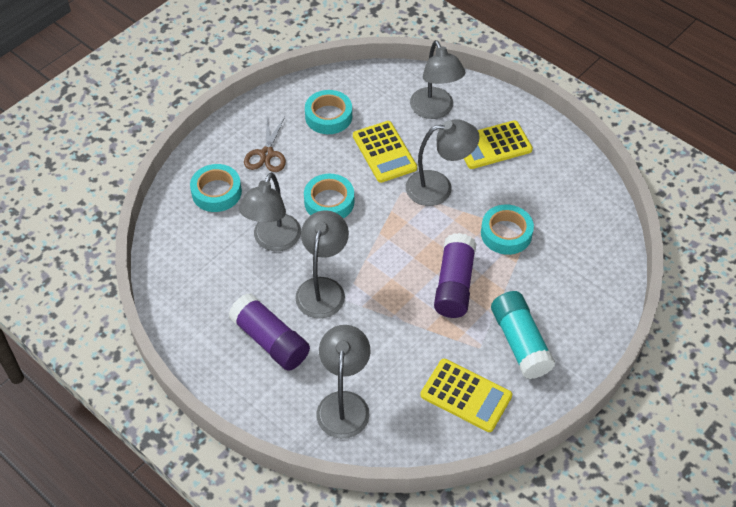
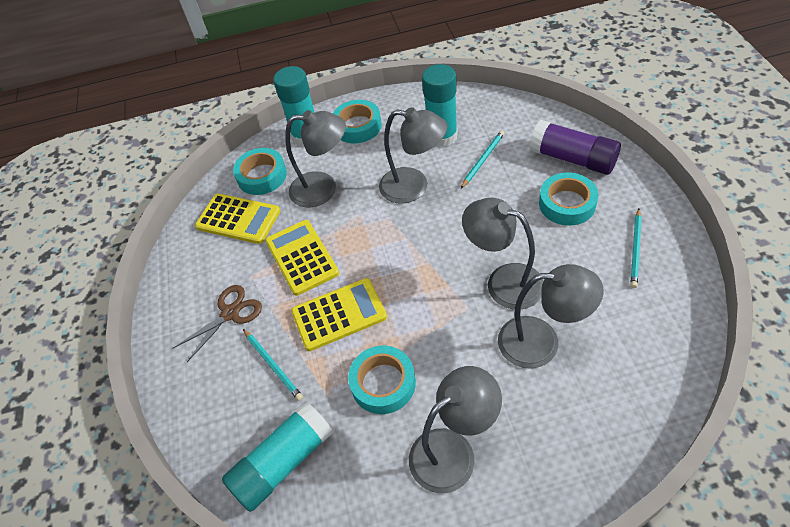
purple glue stick: 2 -> 1
turquoise glue stick: 1 -> 3
turquoise pencil: 0 -> 3

